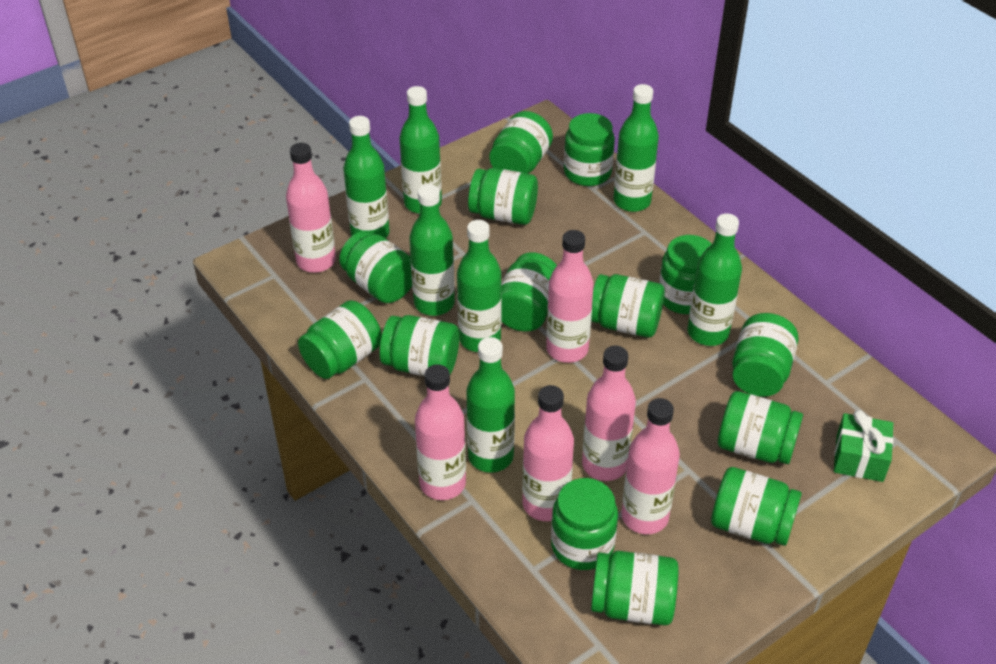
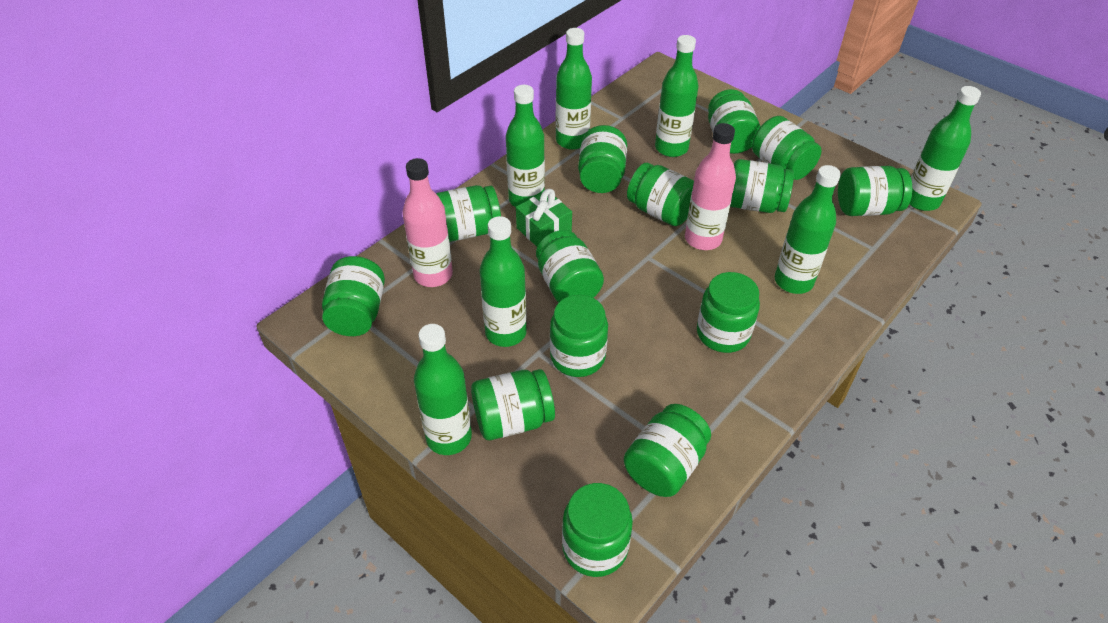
pink bottle: 6 -> 2

